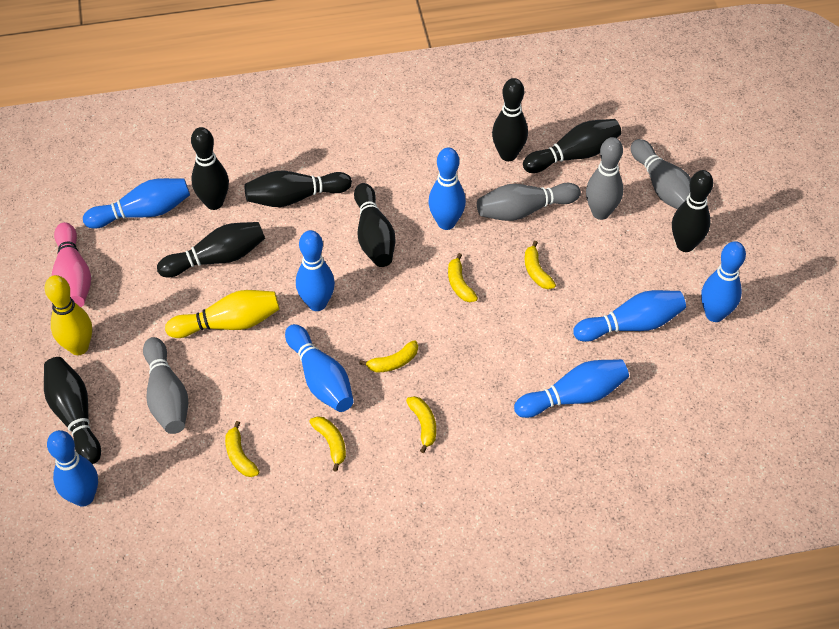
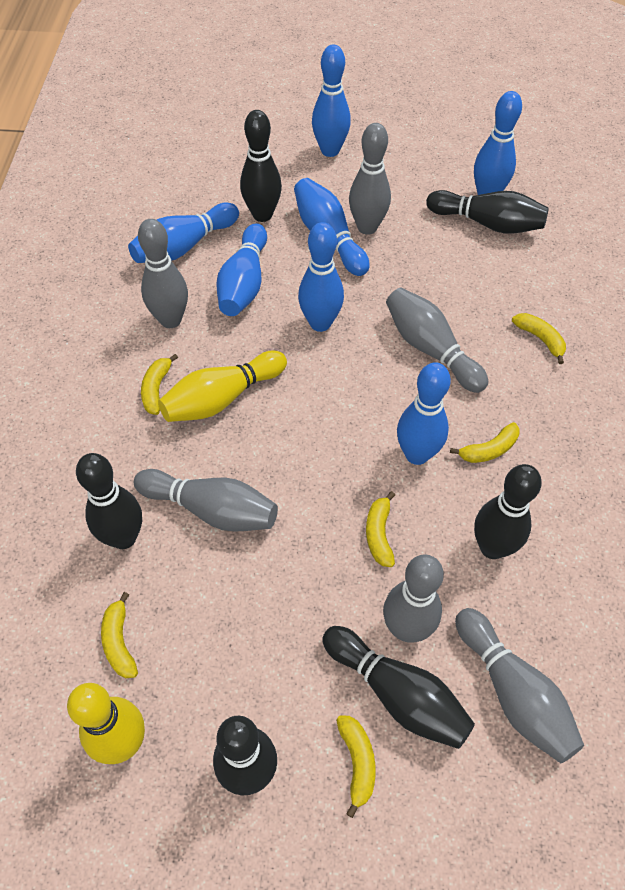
black bowling pin: 8 -> 6
blue bowling pin: 8 -> 7
grey bowling pin: 4 -> 6
pink bowling pin: 1 -> 0

